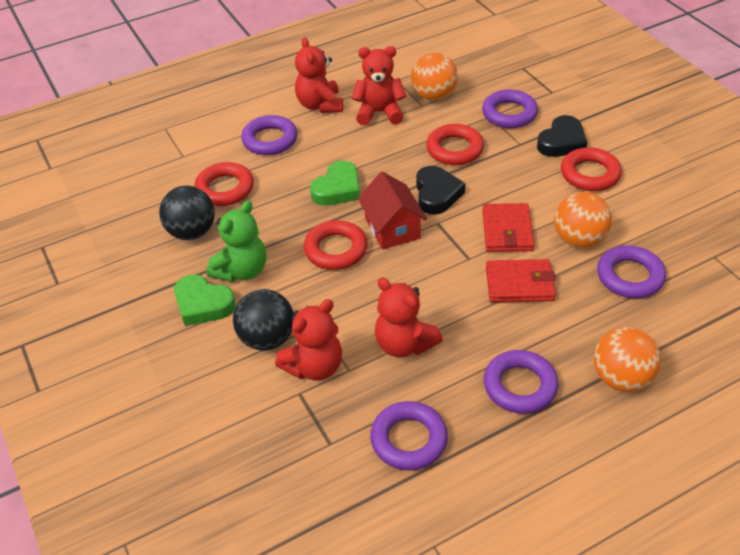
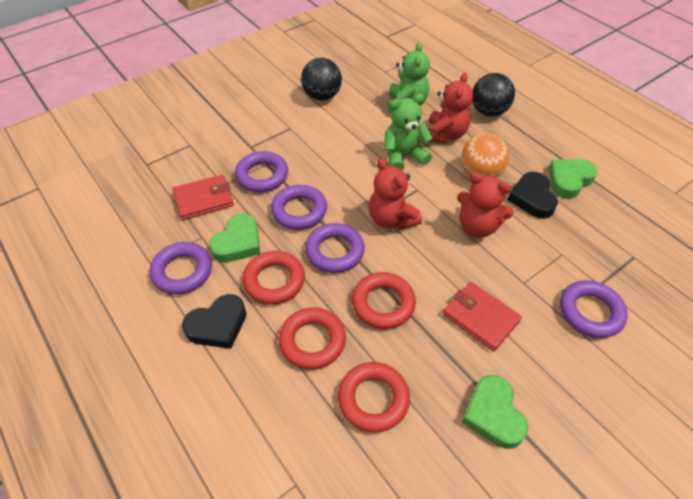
green heart: 2 -> 3
green teddy bear: 1 -> 2
orange ball: 3 -> 1
red house: 1 -> 0
red teddy bear: 4 -> 3

